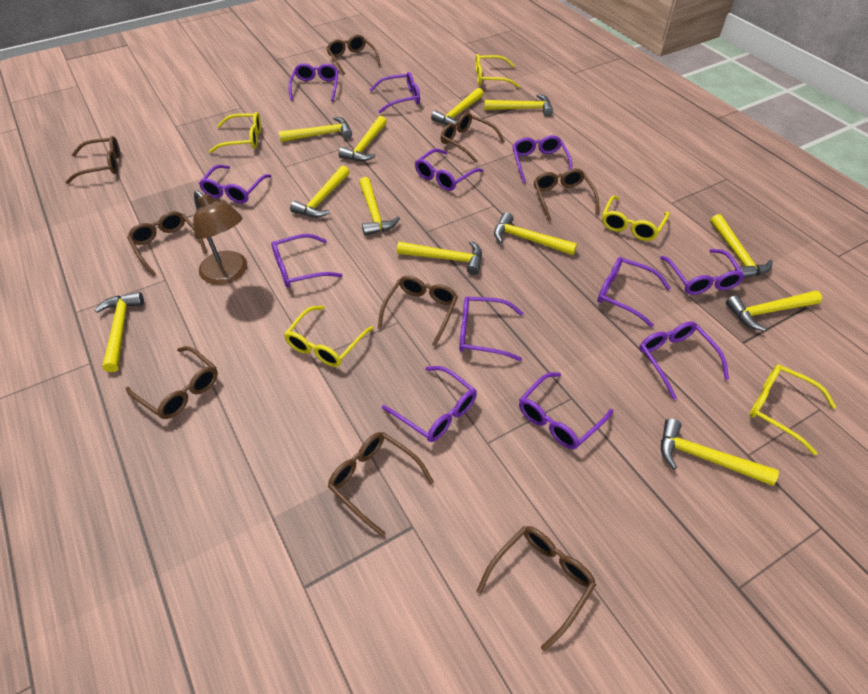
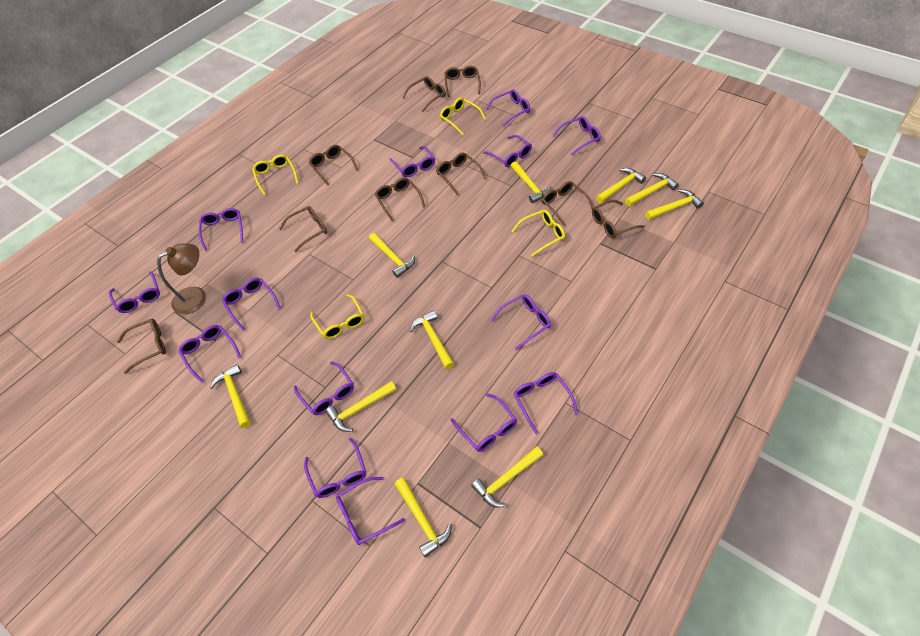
purple glasses: 12 -> 14
yellow glasses: 5 -> 4
yellow hammer: 12 -> 10

